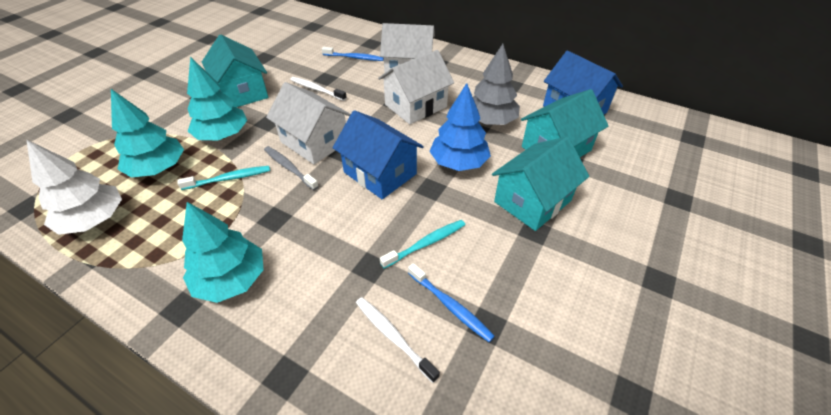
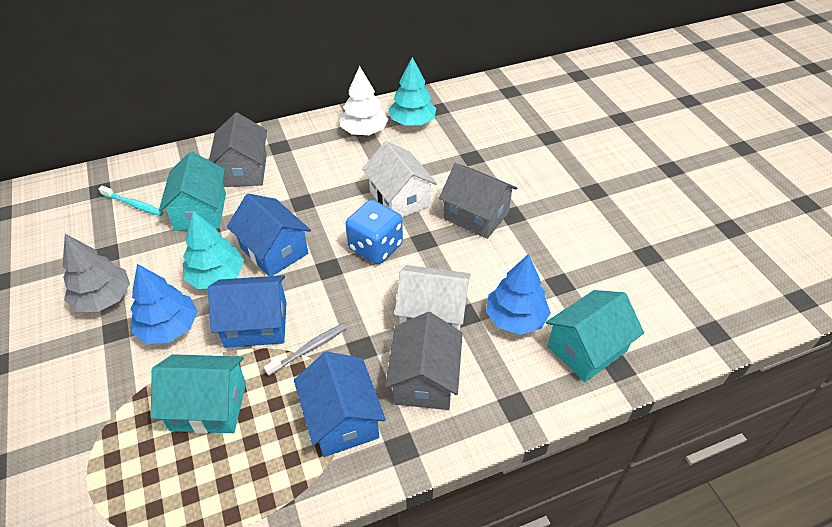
blue dice: 0 -> 1
blue house: 2 -> 3
blue toothbrush: 2 -> 0
blue tree: 1 -> 2
grey house: 0 -> 3
turquoise toothbrush: 2 -> 1
turquoise tree: 3 -> 2
white house: 3 -> 2
white toothbrush: 2 -> 0

